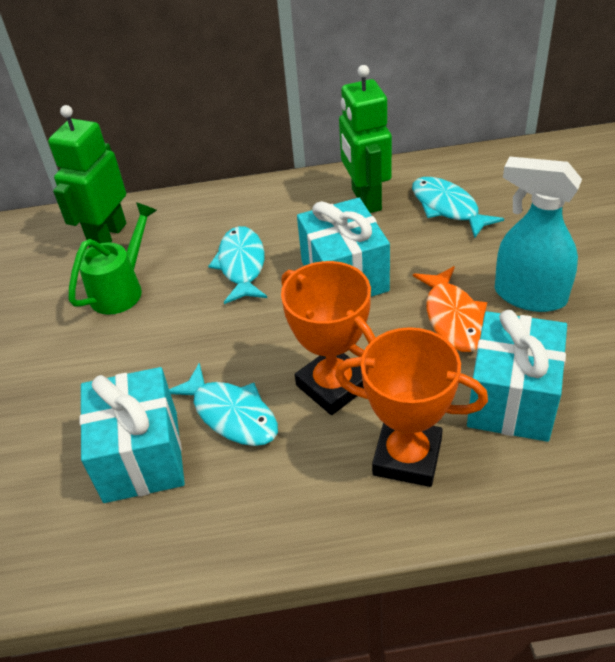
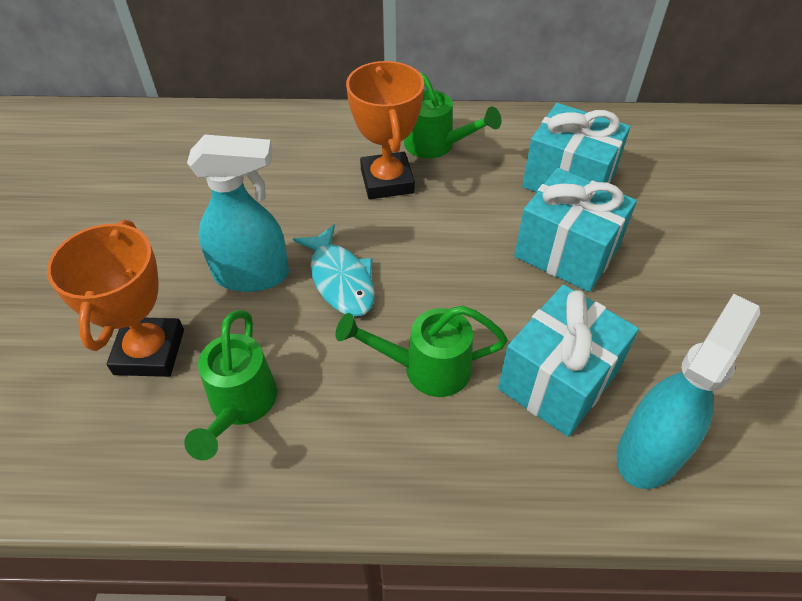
green robot: 2 -> 0
green watering can: 1 -> 3
orange fish: 1 -> 0
turquoise fish: 3 -> 1
turquoise spray bottle: 1 -> 2

